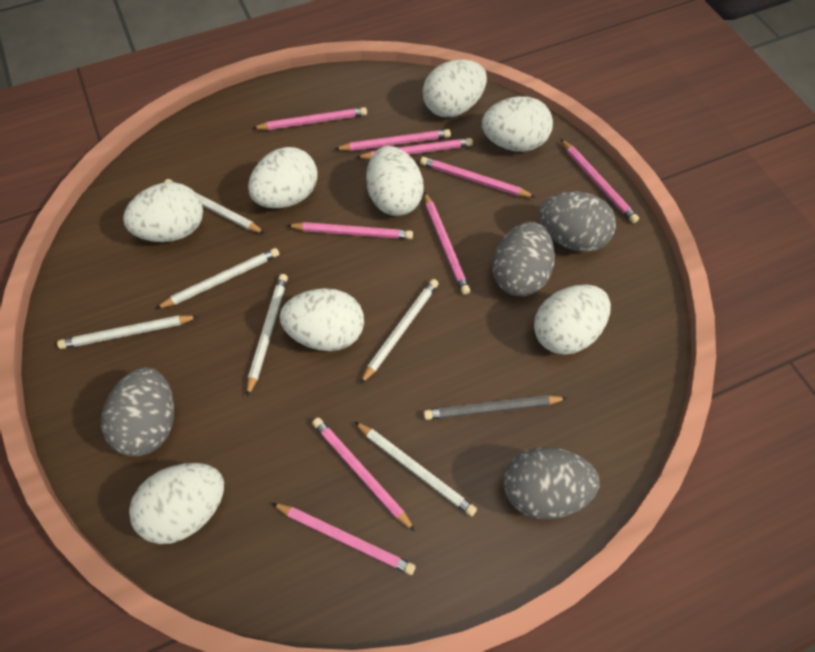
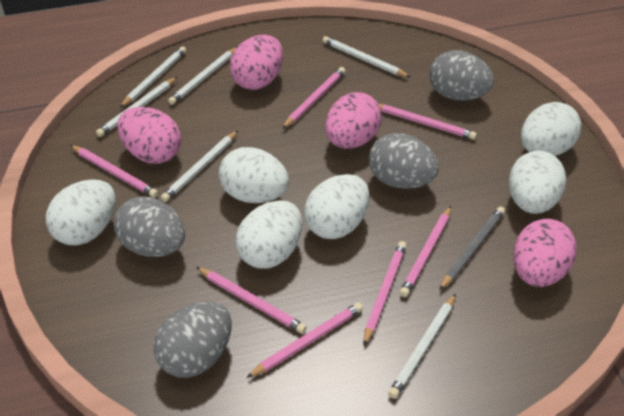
pink egg: 0 -> 4
pink pencil: 9 -> 7
white egg: 8 -> 6

